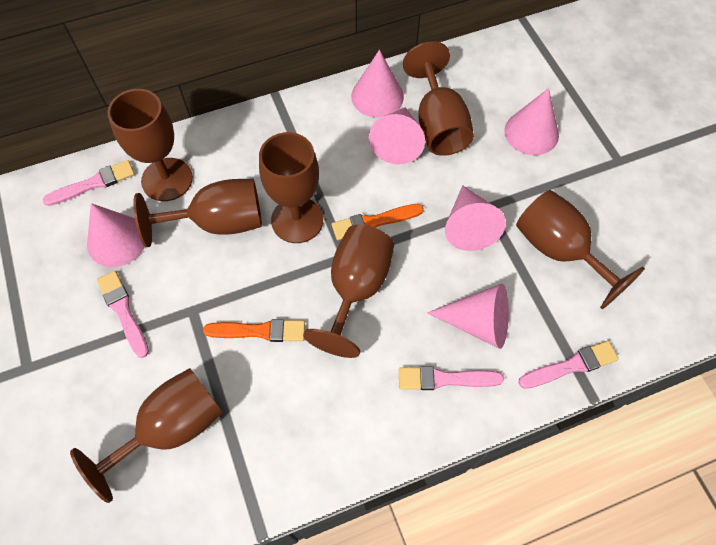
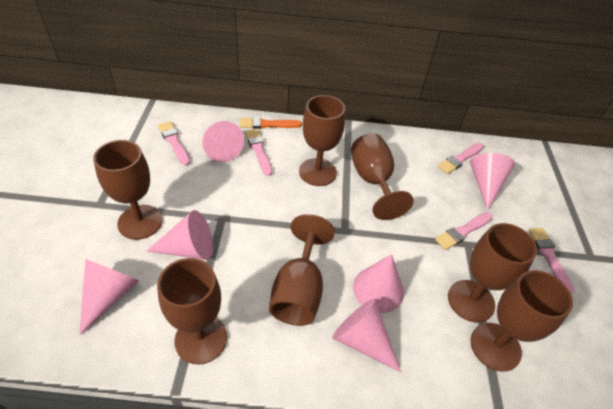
orange brush: 2 -> 1
pink brush: 4 -> 5

